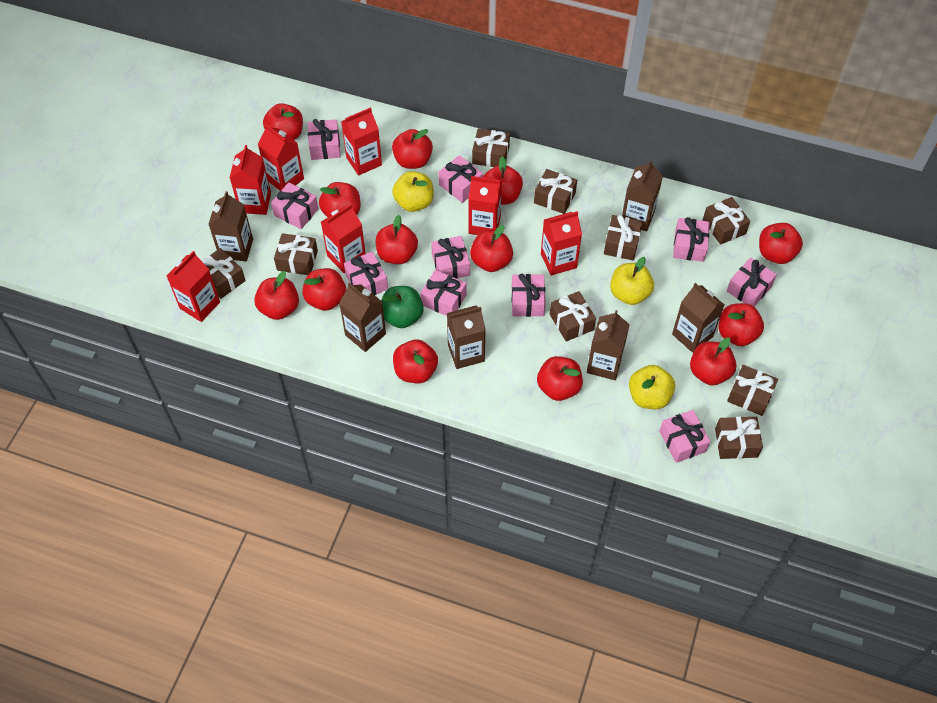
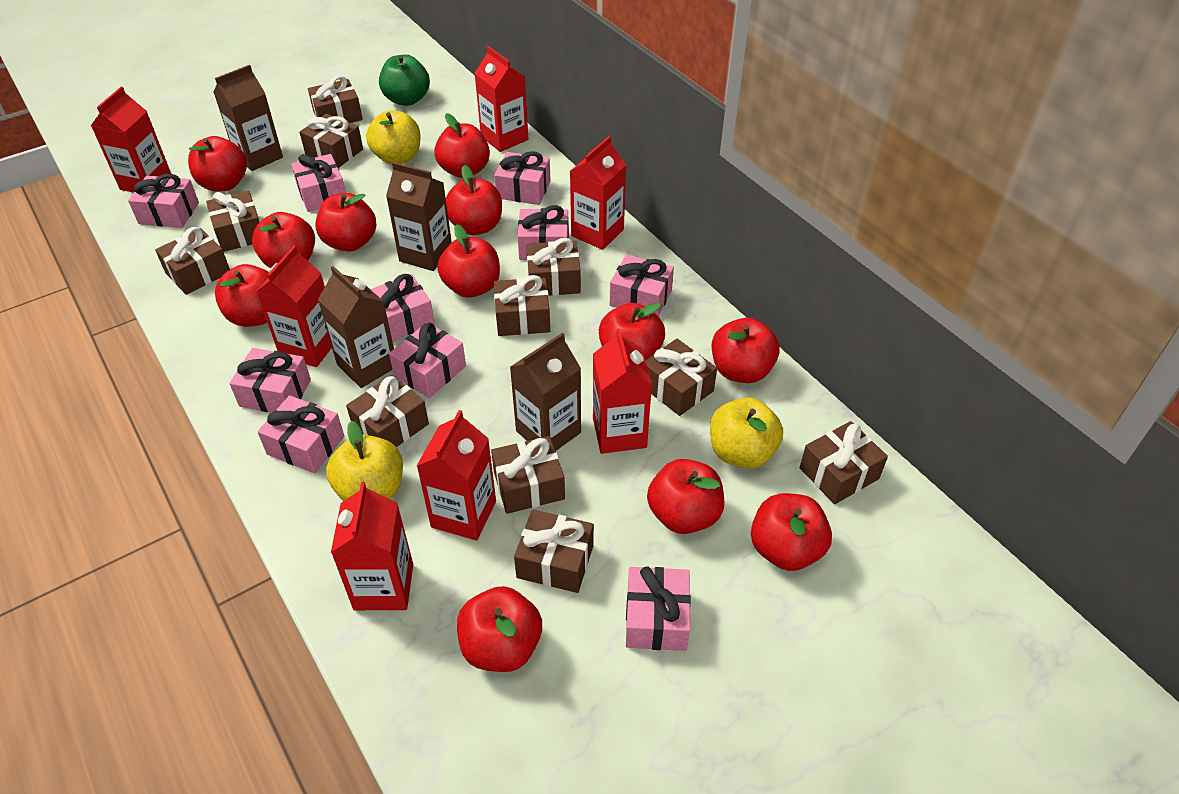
brown carton: 6 -> 4
brown gift: 9 -> 11
red apple: 13 -> 12

